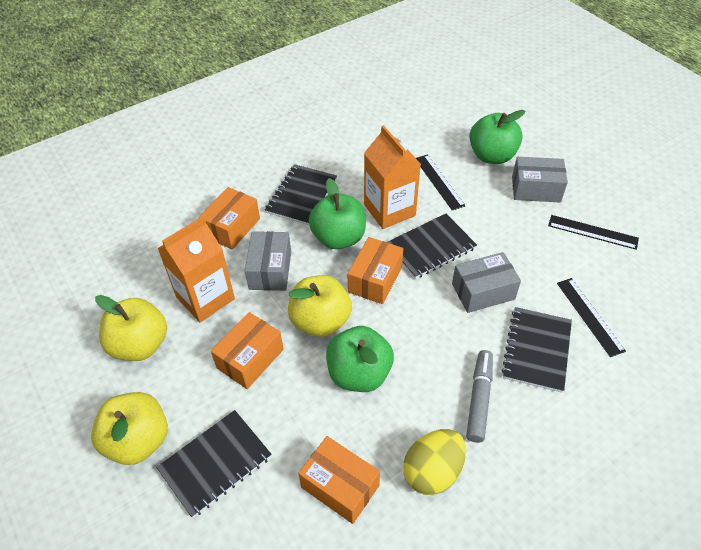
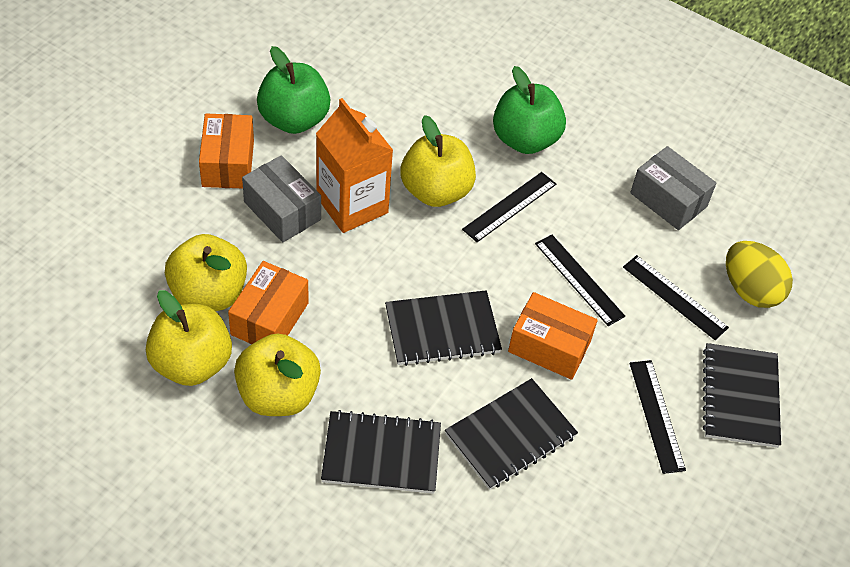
black ruler: 3 -> 4
green apple: 3 -> 2
grey box: 3 -> 2
grey marker: 1 -> 0
orange box: 4 -> 3
orange carton: 2 -> 1
yellow apple: 3 -> 4

